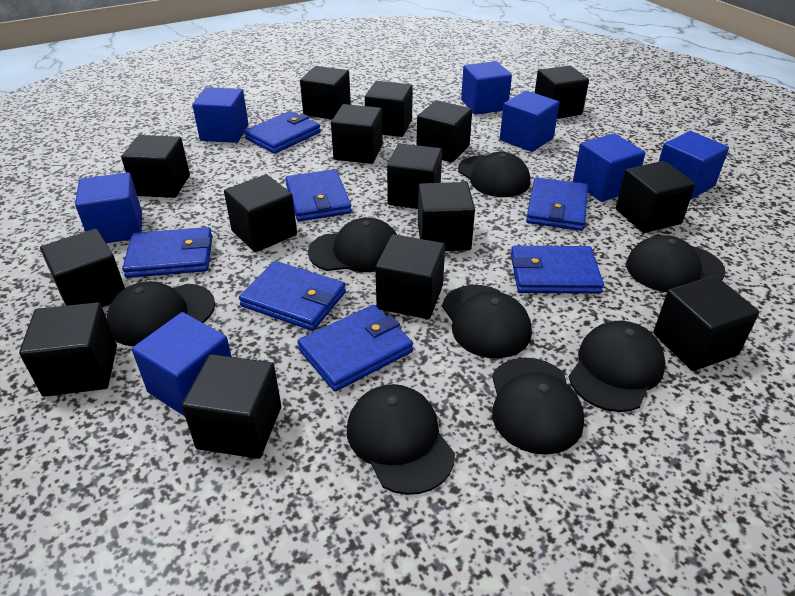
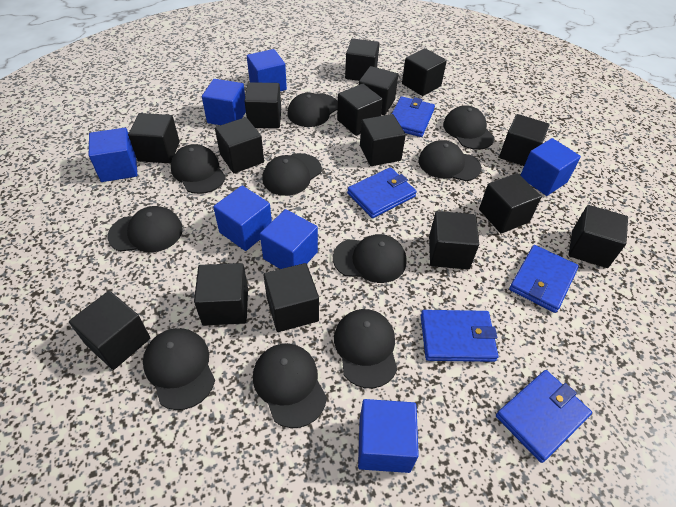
black cap: 8 -> 10
blue wallet: 7 -> 5

